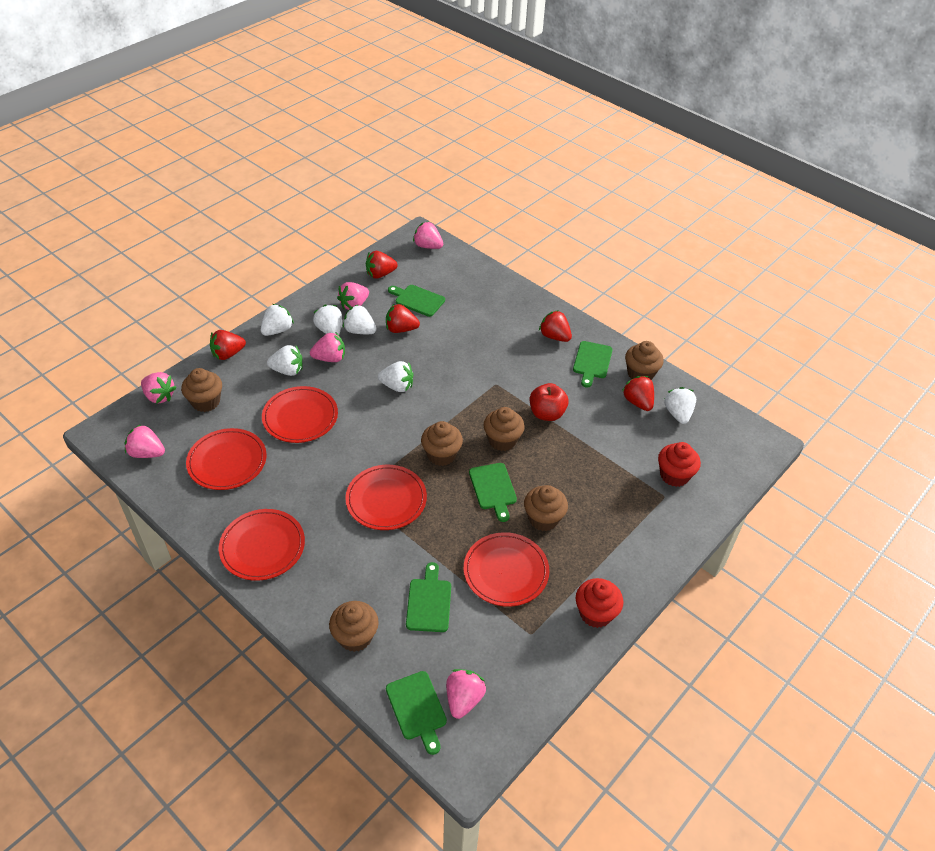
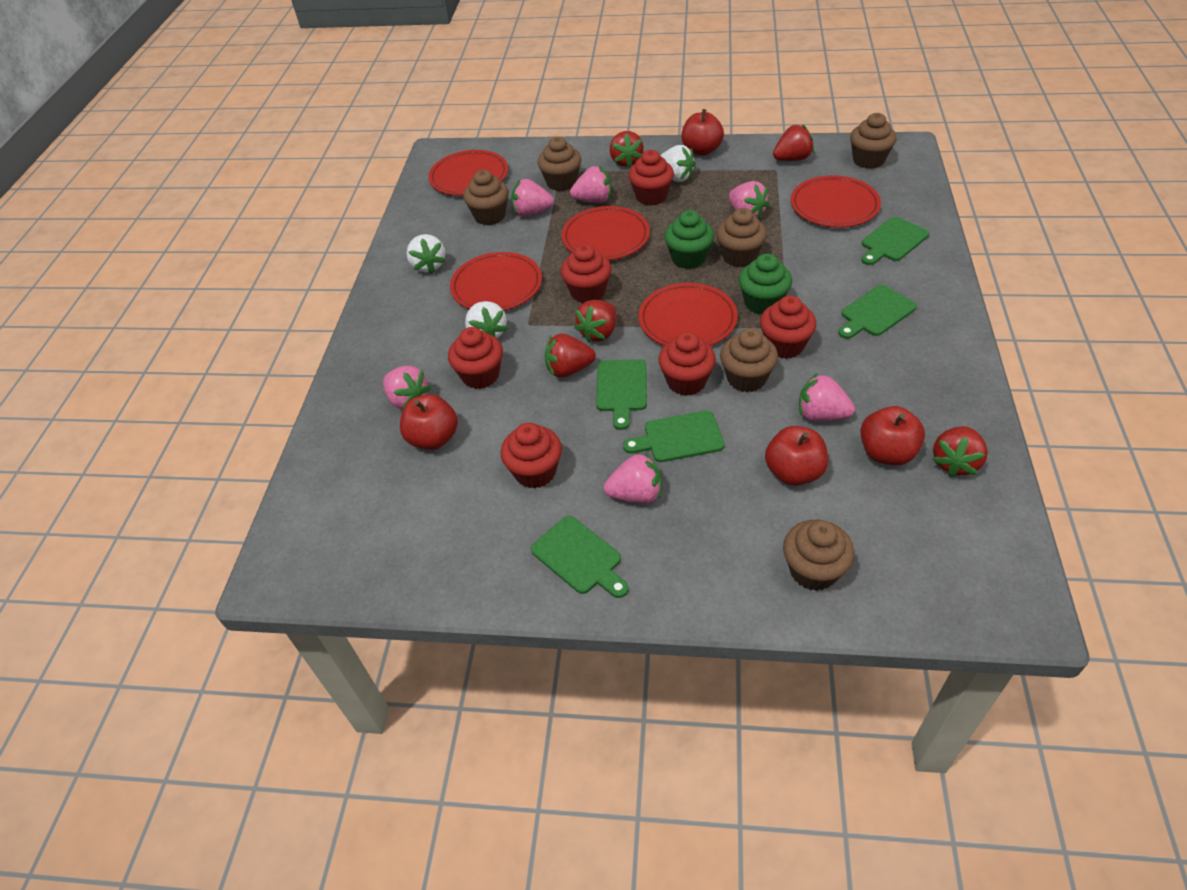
green cupcake: 0 -> 2
red apple: 1 -> 4
red cupcake: 2 -> 6
white strawberry: 6 -> 3

